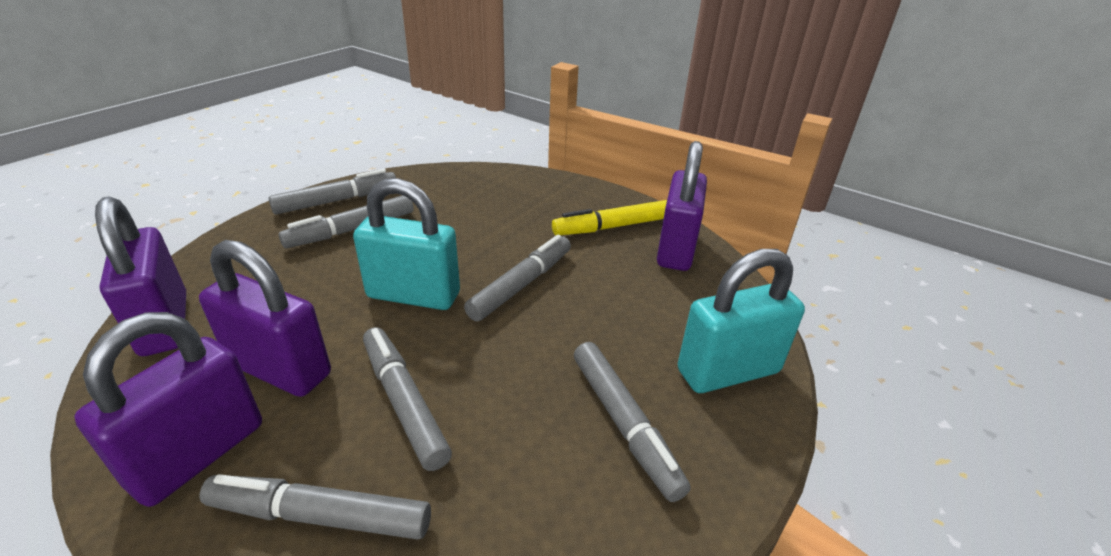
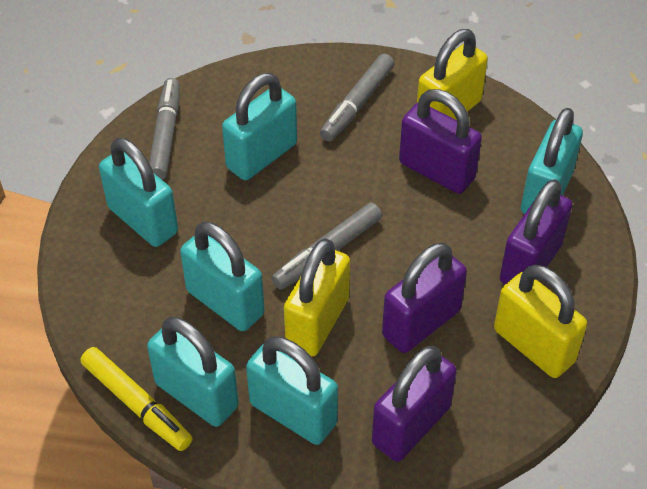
grey marker: 6 -> 3
turquoise padlock: 2 -> 6
yellow padlock: 0 -> 3

